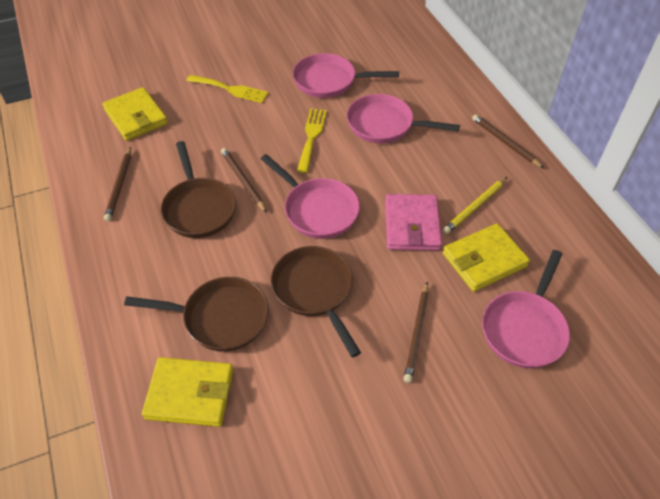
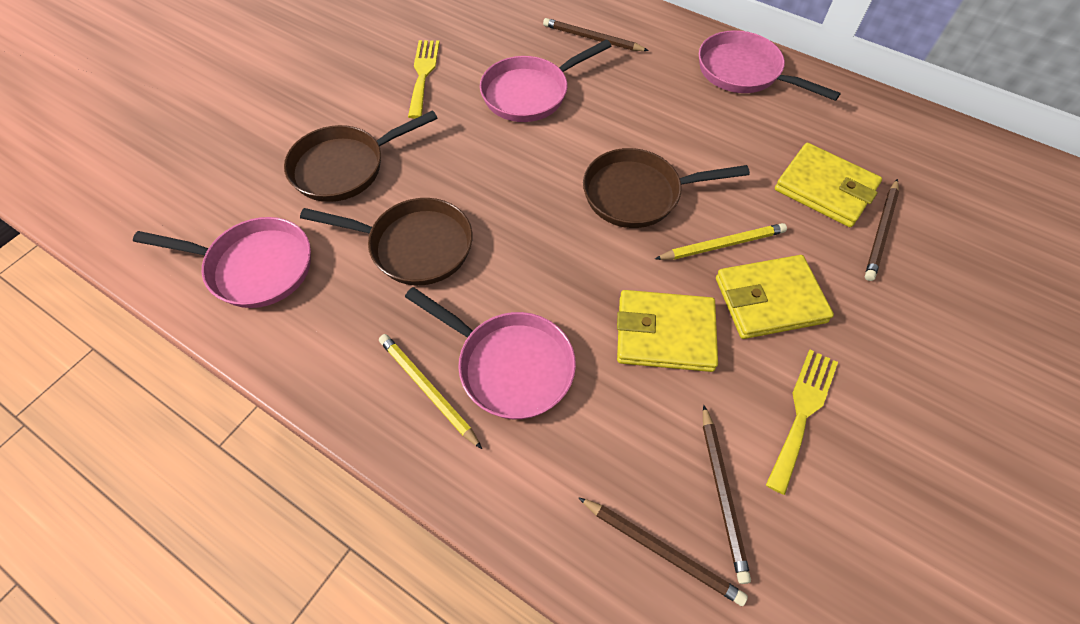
pink wallet: 1 -> 0
yellow pencil: 1 -> 2

